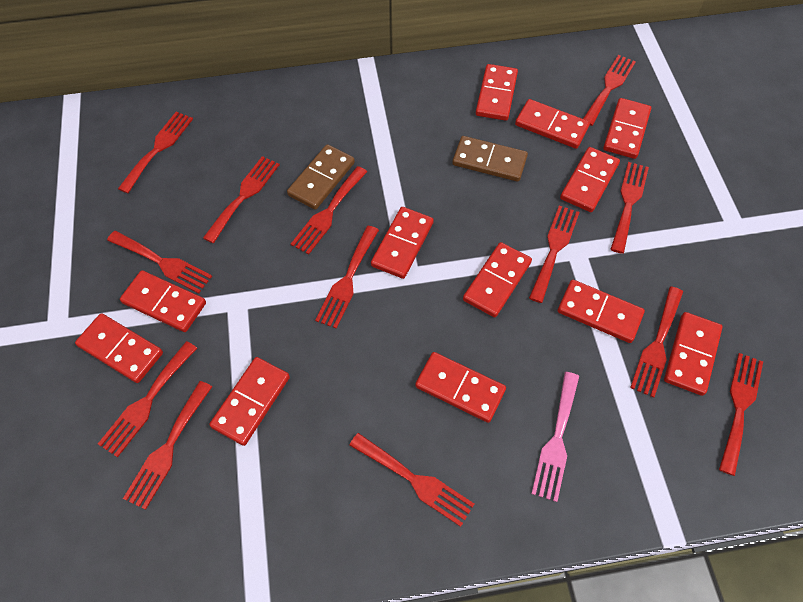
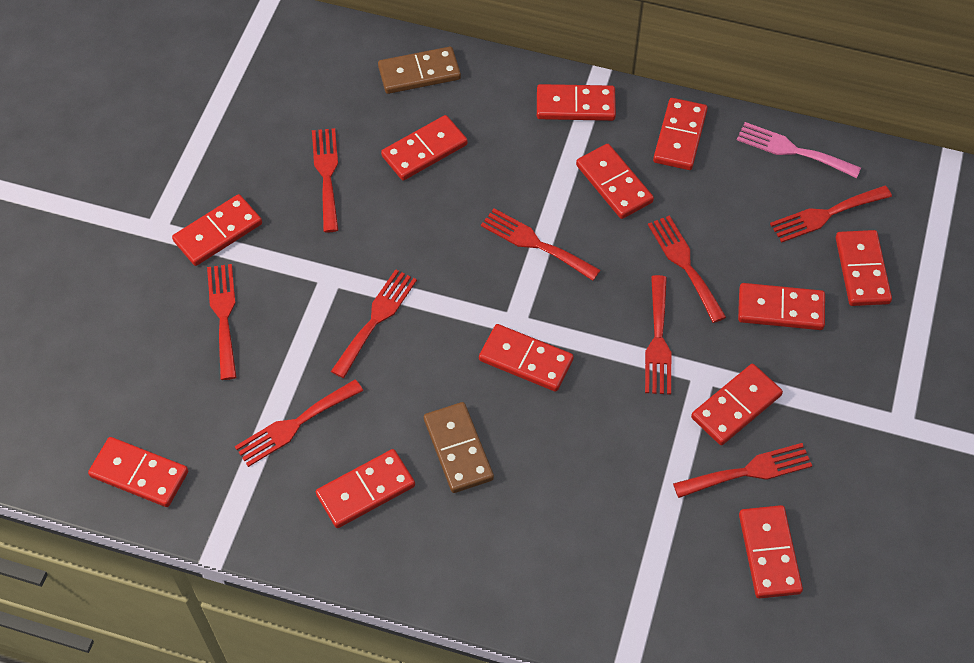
red fork: 13 -> 9

